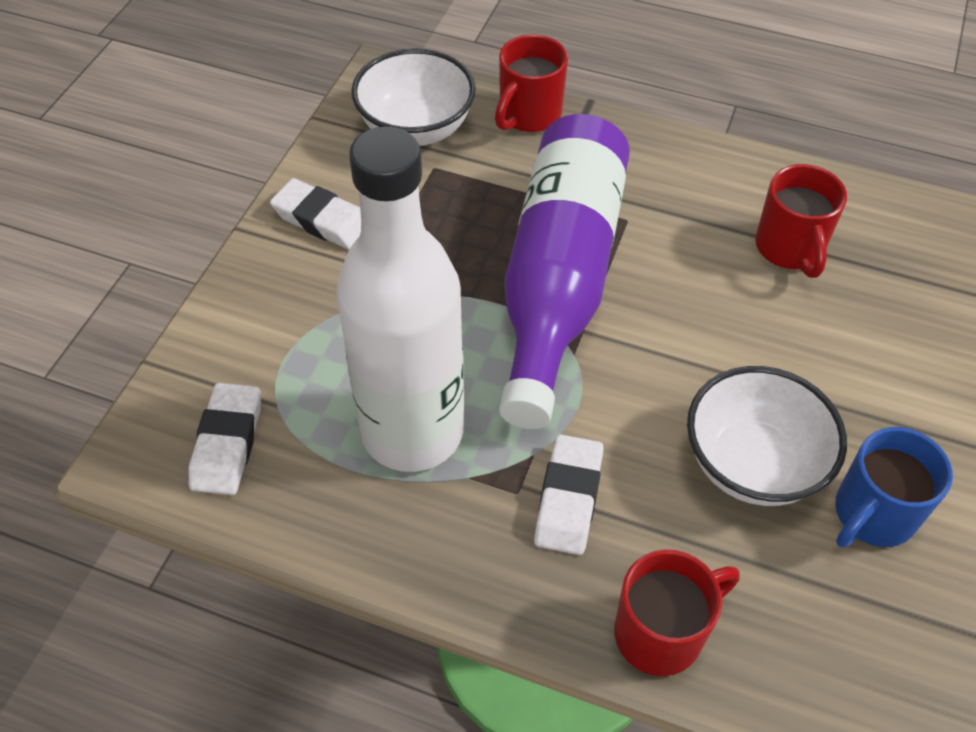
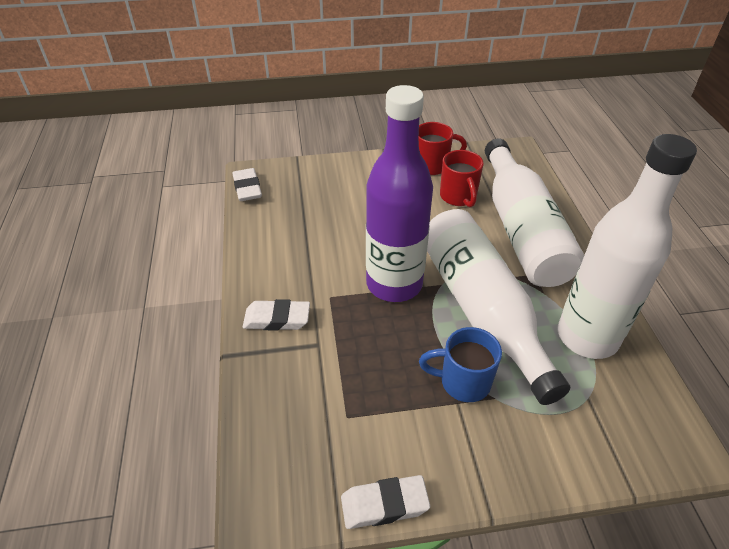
red mug: 3 -> 2
white bottle: 1 -> 3
white bowl: 2 -> 0

